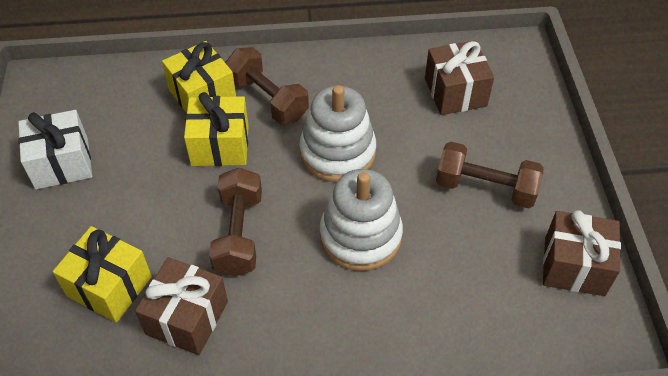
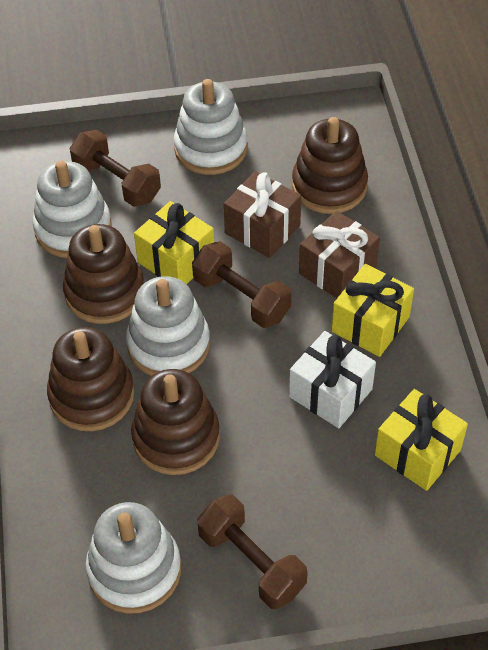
brown gift: 3 -> 2
brown stacking toy: 0 -> 4
white stacking toy: 2 -> 4

